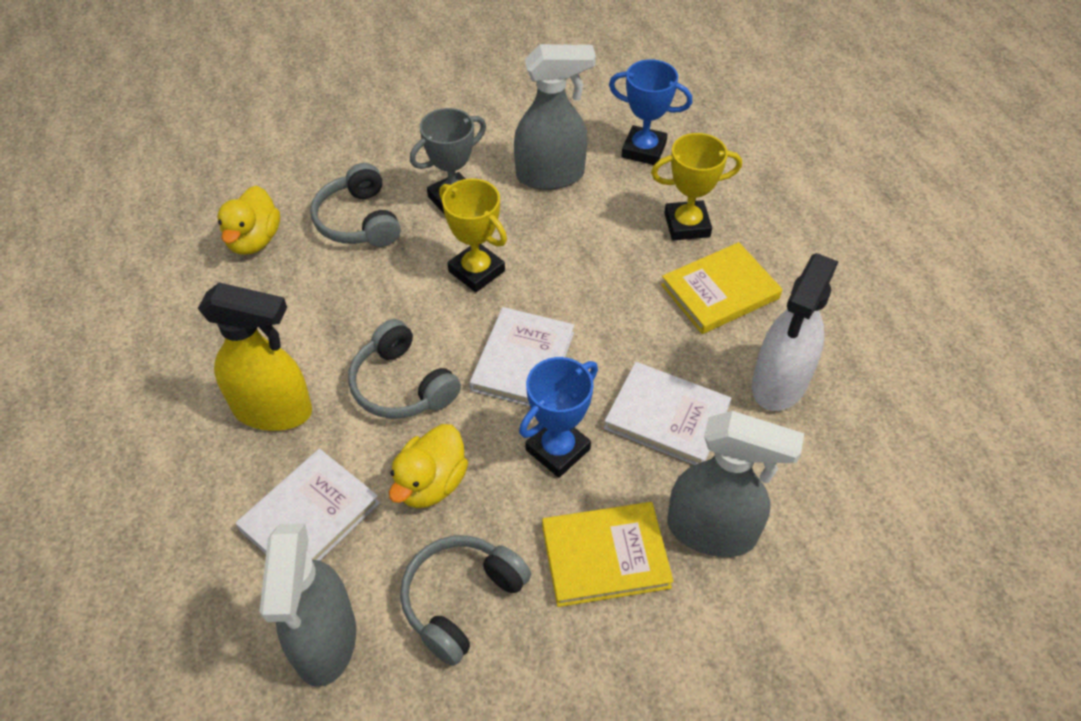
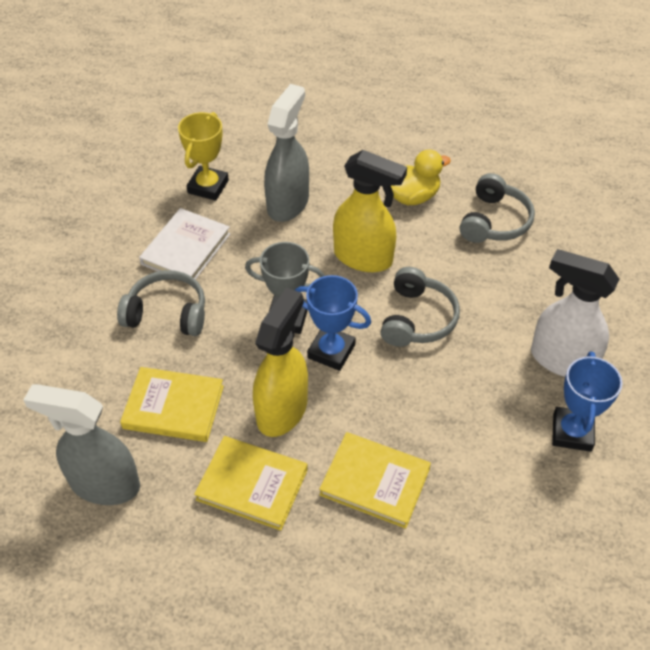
grey spray bottle: 3 -> 2
white book: 3 -> 1
yellow book: 2 -> 3
yellow duck: 2 -> 1
yellow spray bottle: 1 -> 2
yellow trophy: 2 -> 1

